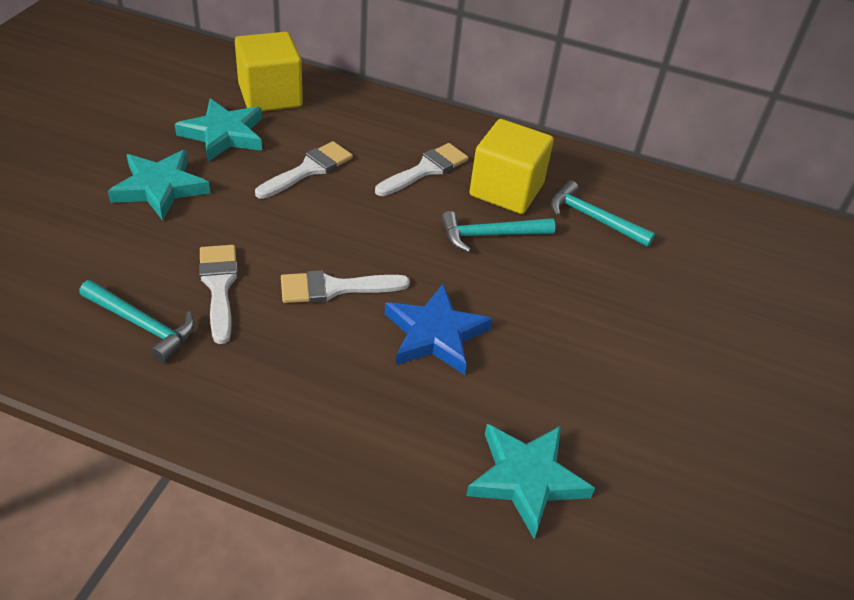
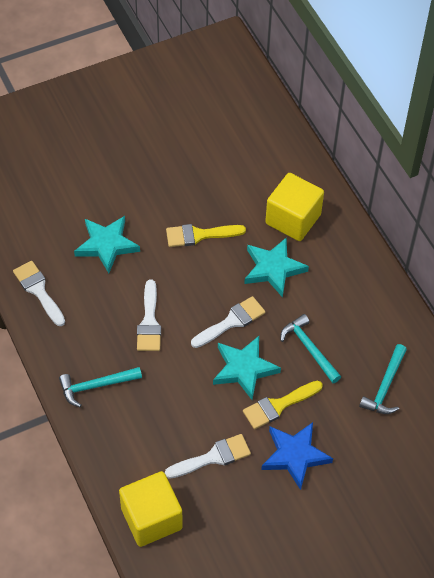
yellow brush: 0 -> 2

